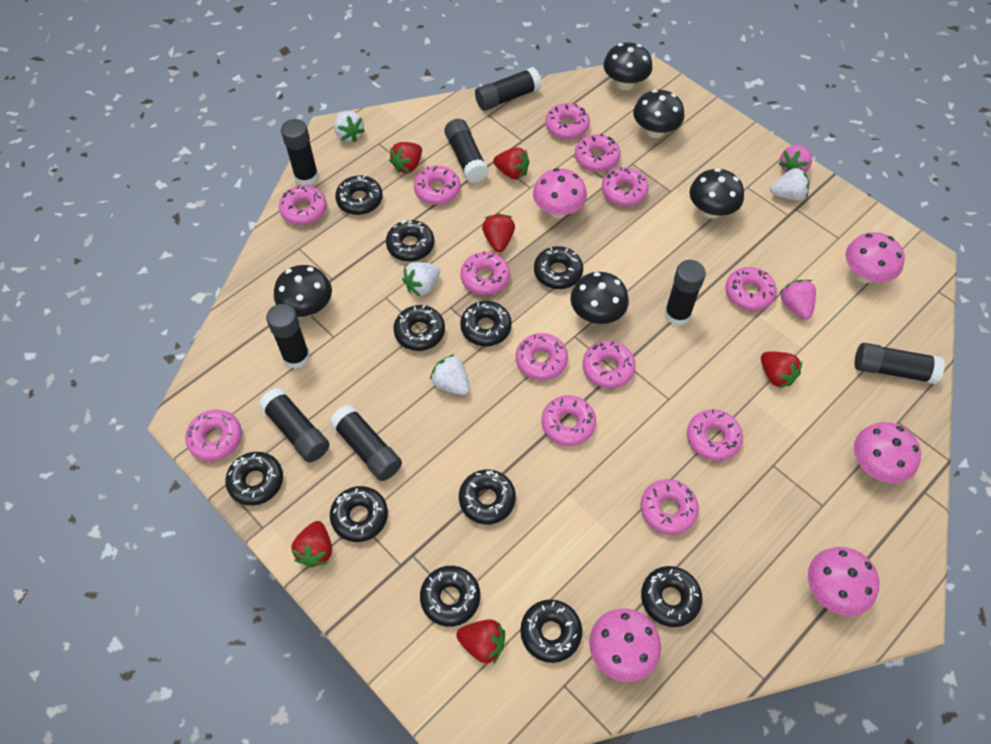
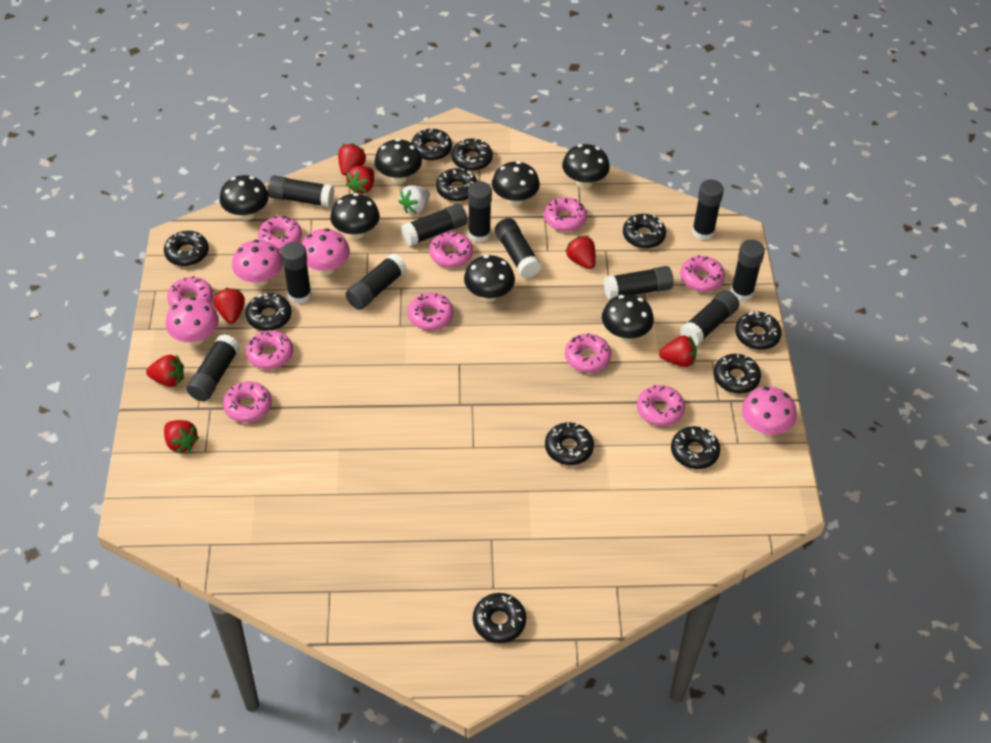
black glue stick: 8 -> 11
black mushroom: 5 -> 7
pink donut: 13 -> 10
pink mushroom: 5 -> 4
pink strawberry: 2 -> 0
red strawberry: 6 -> 7
white strawberry: 4 -> 1

